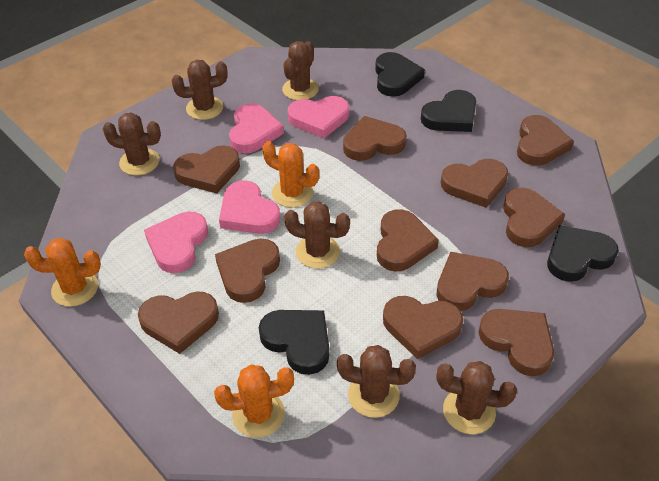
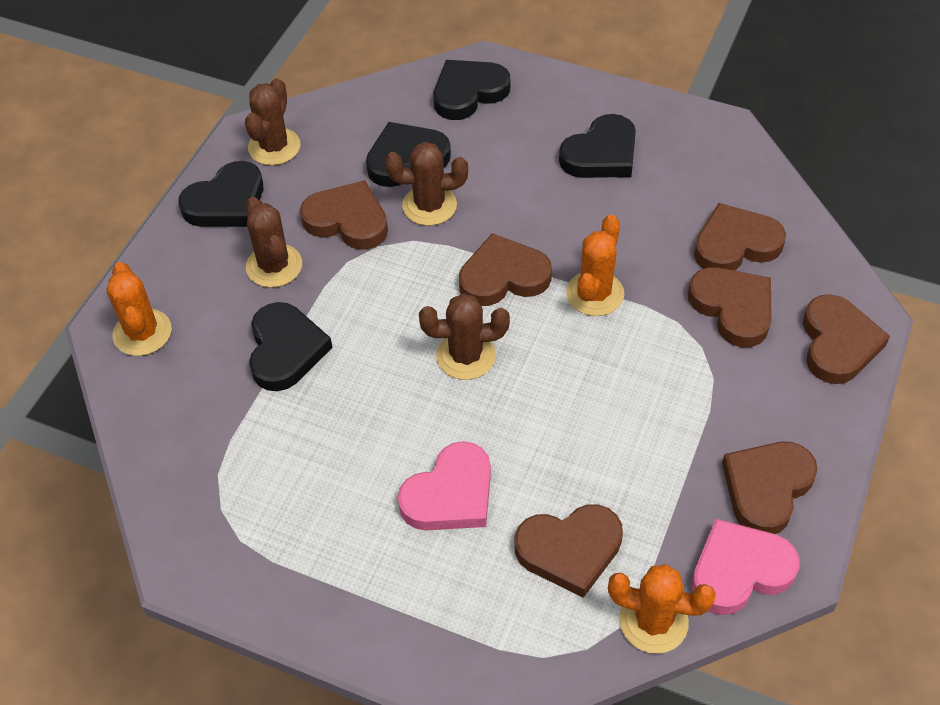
black heart: 4 -> 5
brown cactus: 6 -> 4
brown heart: 11 -> 7
pink heart: 4 -> 2

